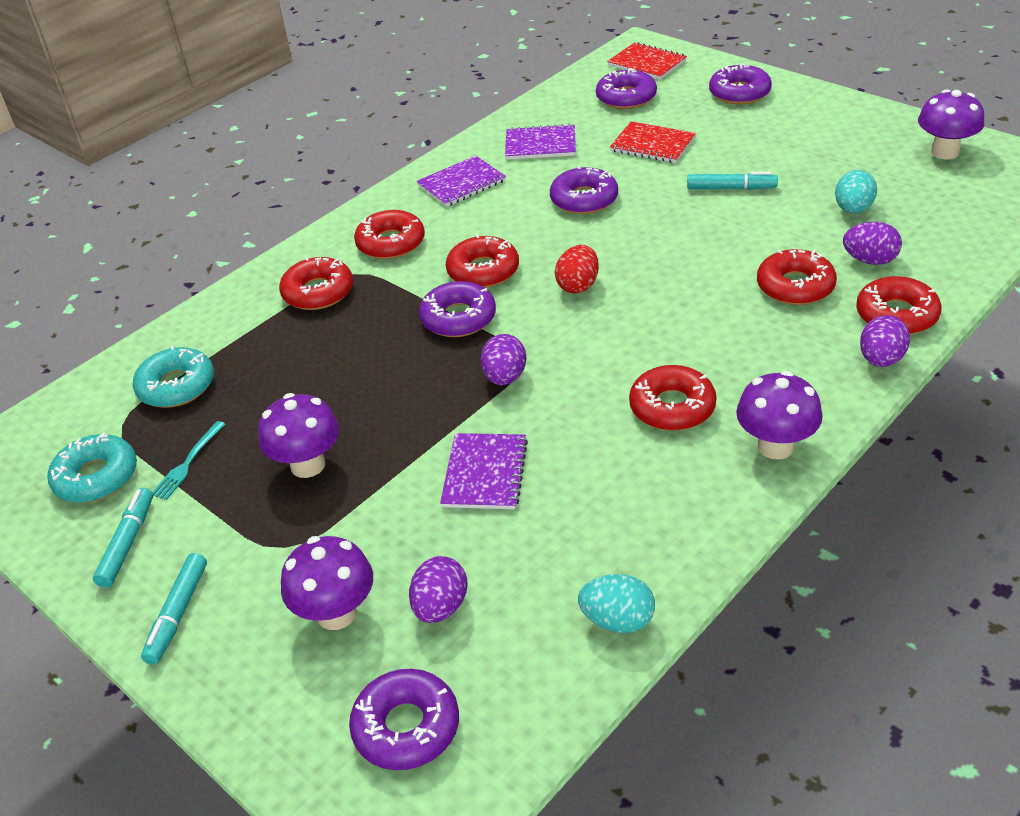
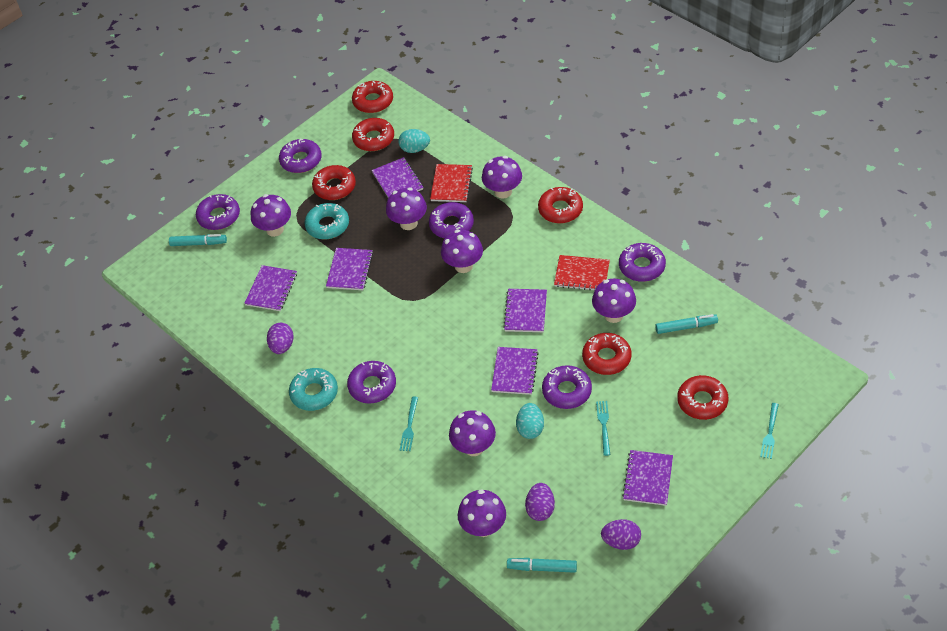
purple donut: 5 -> 6
purple egg: 4 -> 3
purple mushroom: 4 -> 7
purple notebook: 3 -> 6
red egg: 1 -> 0
turquoise fork: 1 -> 3

